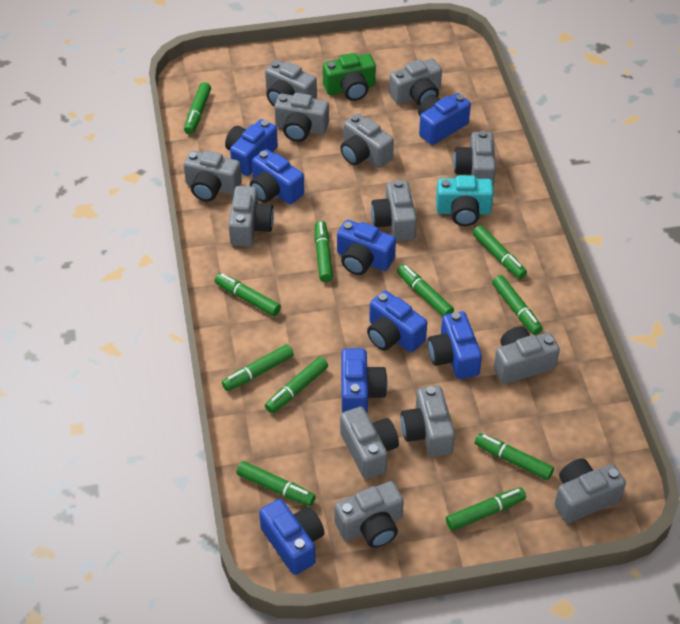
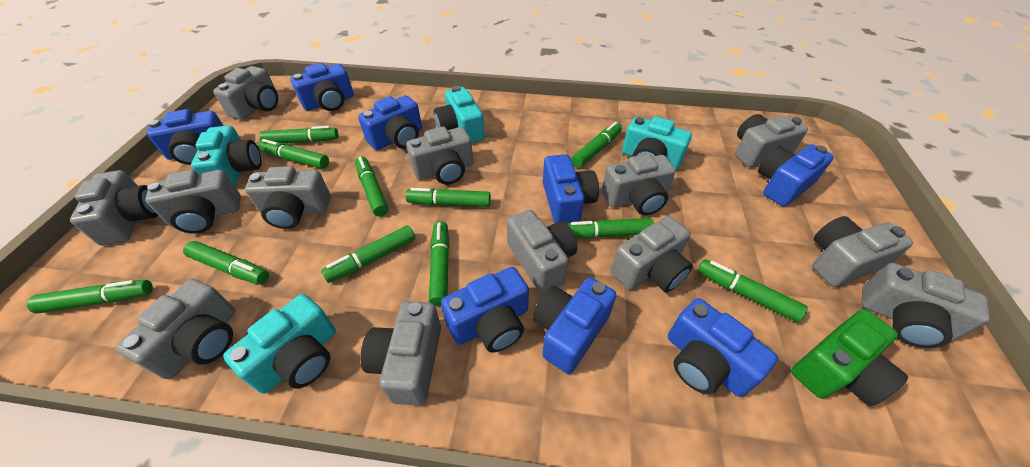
turquoise camera: 1 -> 4

